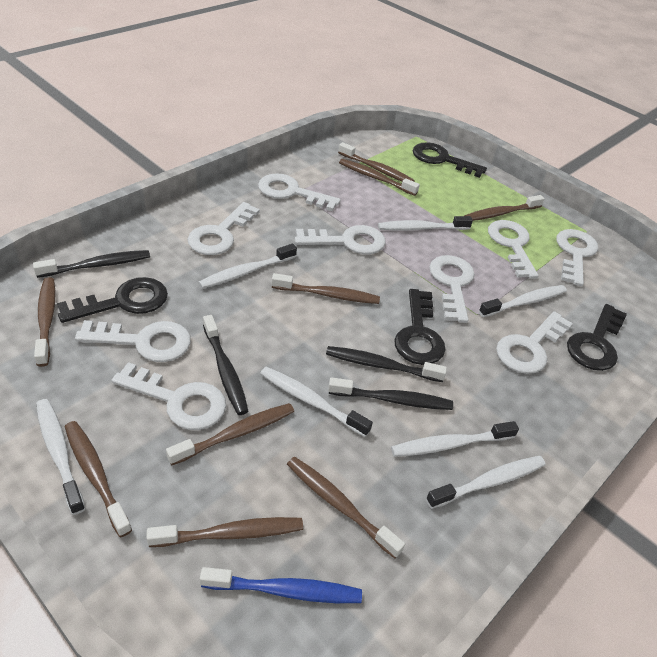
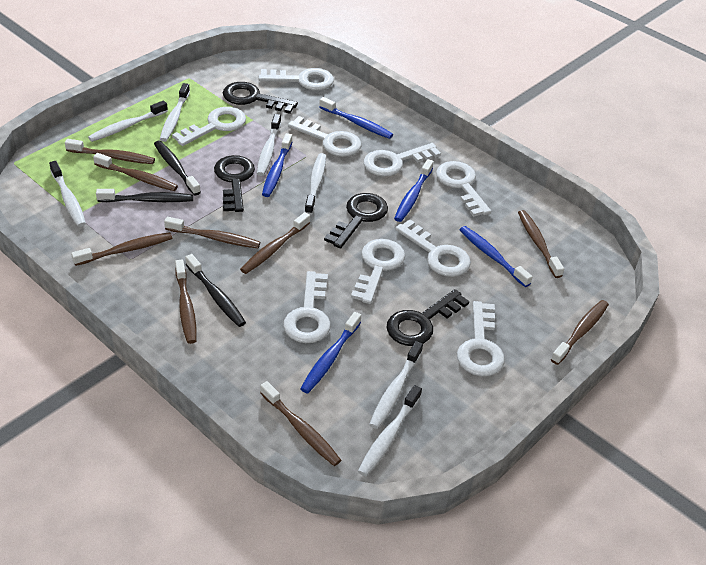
black toothbrush: 4 -> 3
blue toothbrush: 1 -> 5

